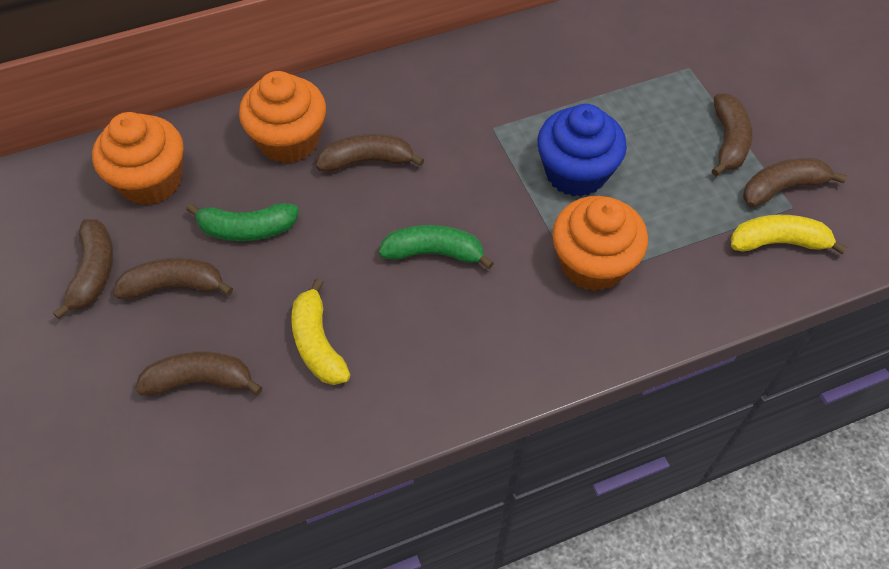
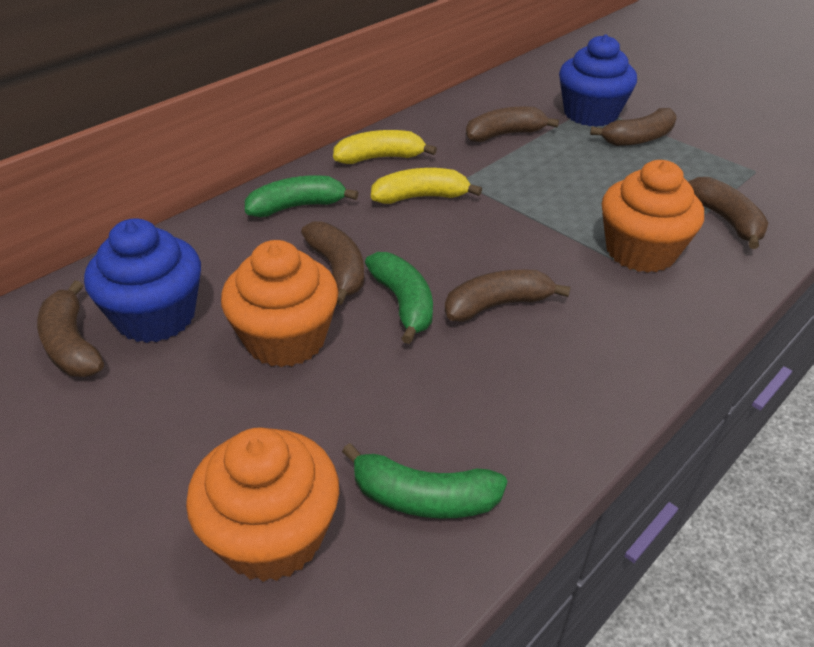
blue cupcake: 1 -> 2
green banana: 2 -> 3

